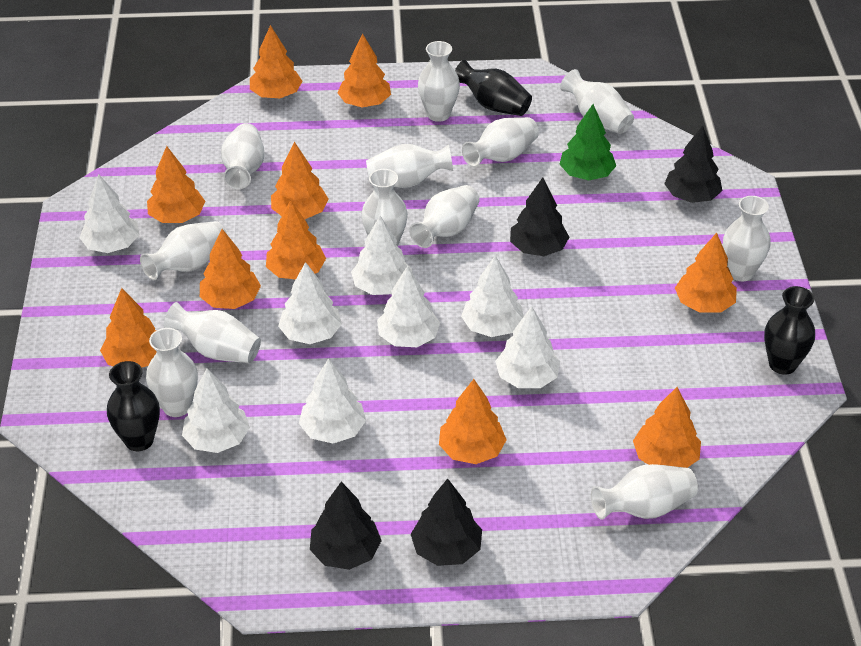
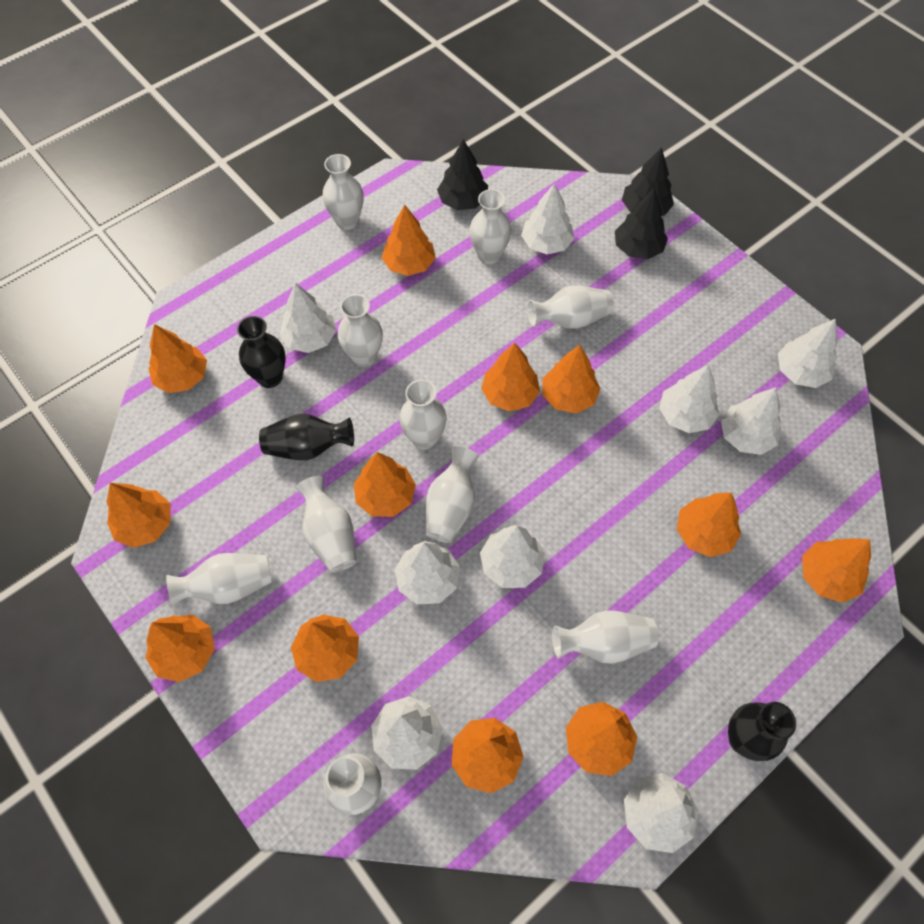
black tree: 4 -> 3
green tree: 1 -> 0
orange tree: 10 -> 12
white tree: 8 -> 9
white vase: 12 -> 10

